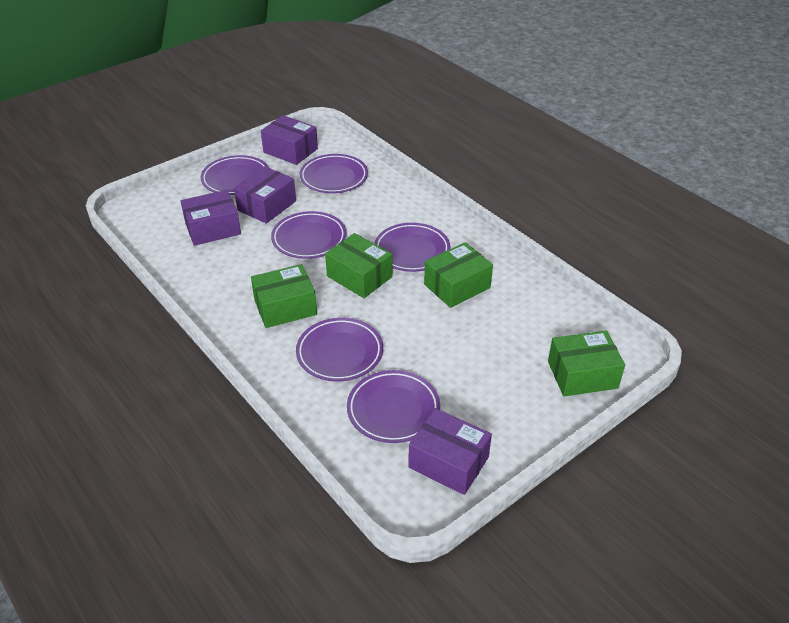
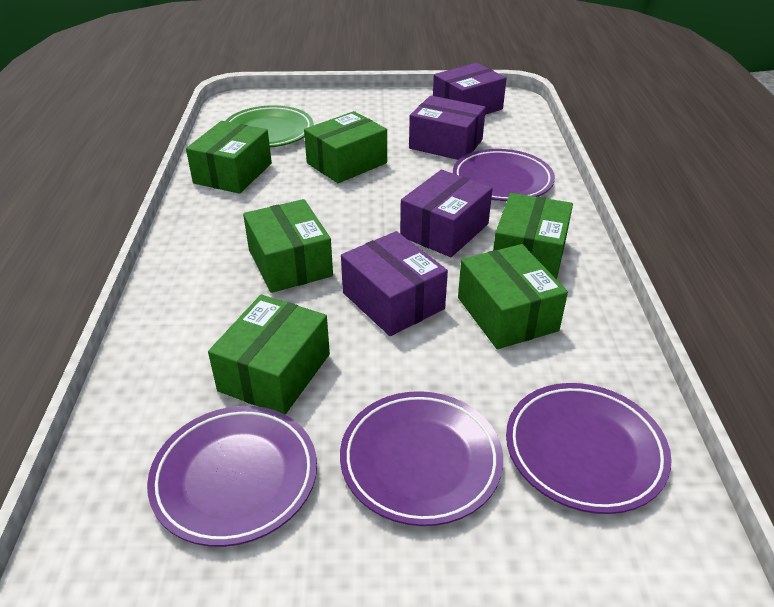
green box: 4 -> 6
green plate: 0 -> 1
purple plate: 6 -> 4

